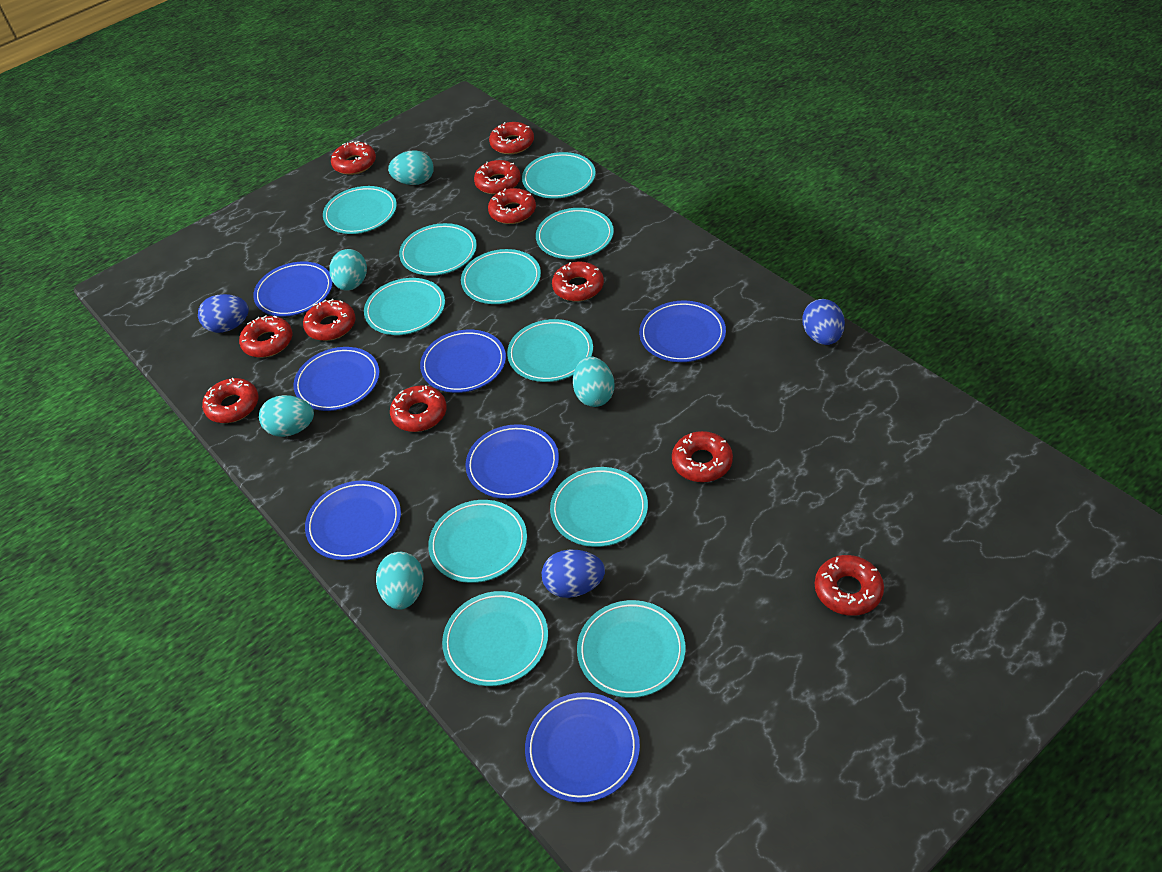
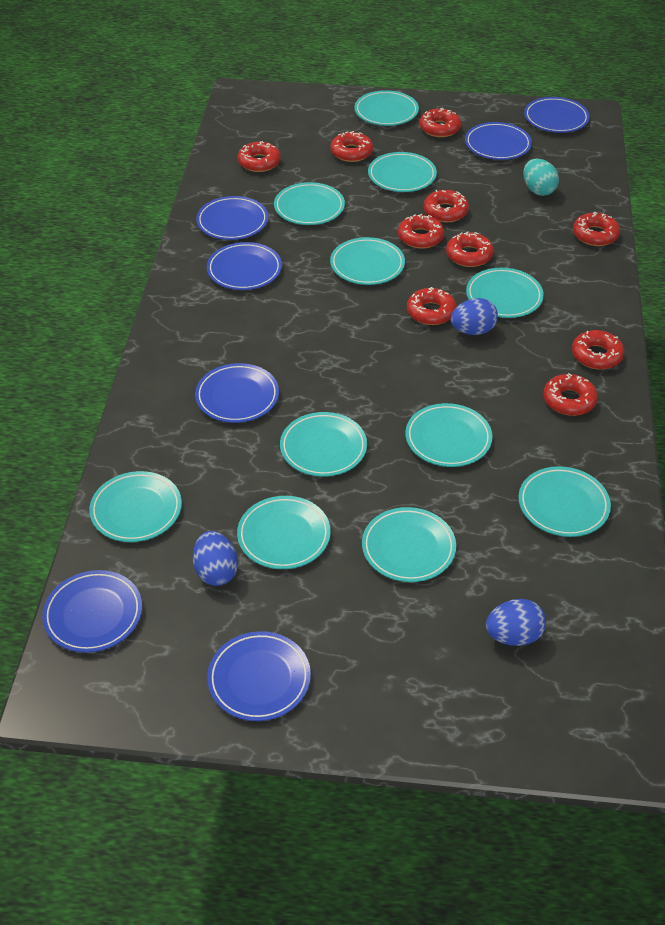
red donut: 11 -> 10
turquoise egg: 5 -> 1

